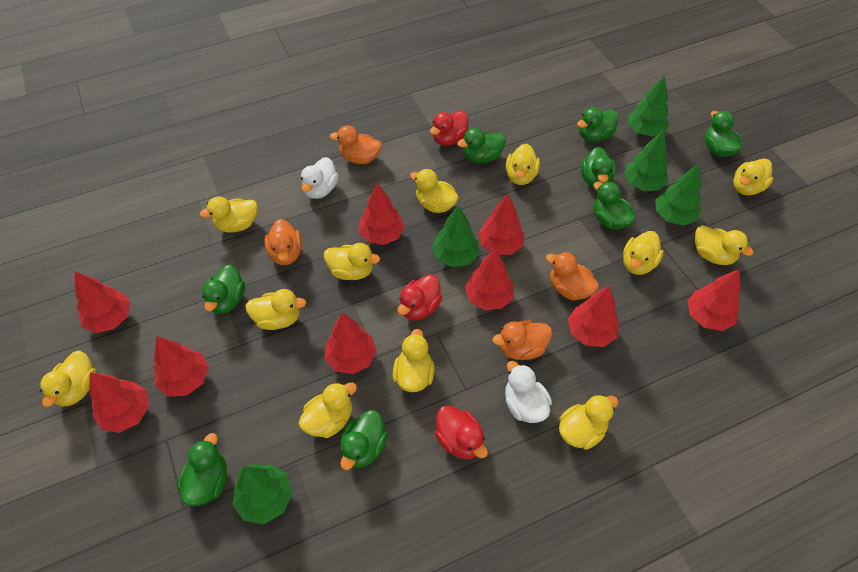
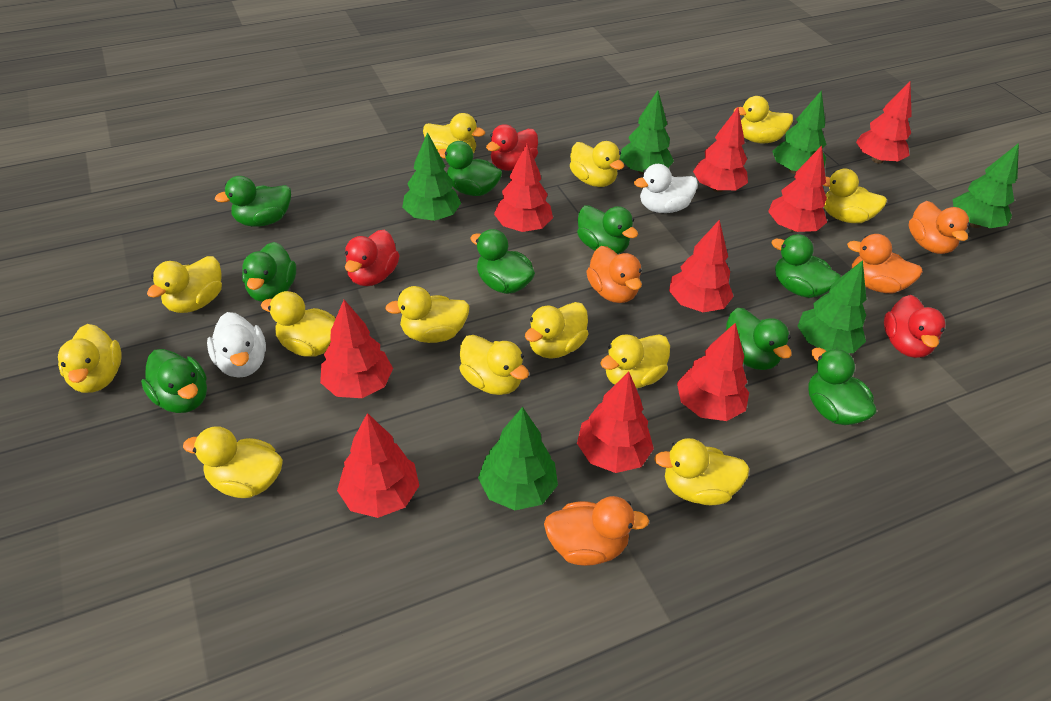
green duck: 8 -> 9
green tree: 5 -> 6
yellow duck: 12 -> 13

